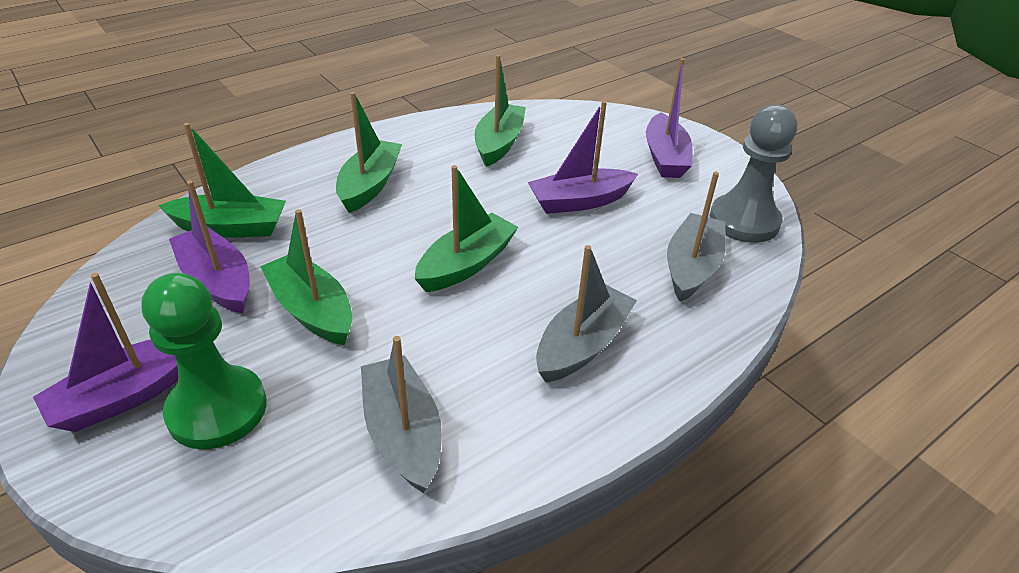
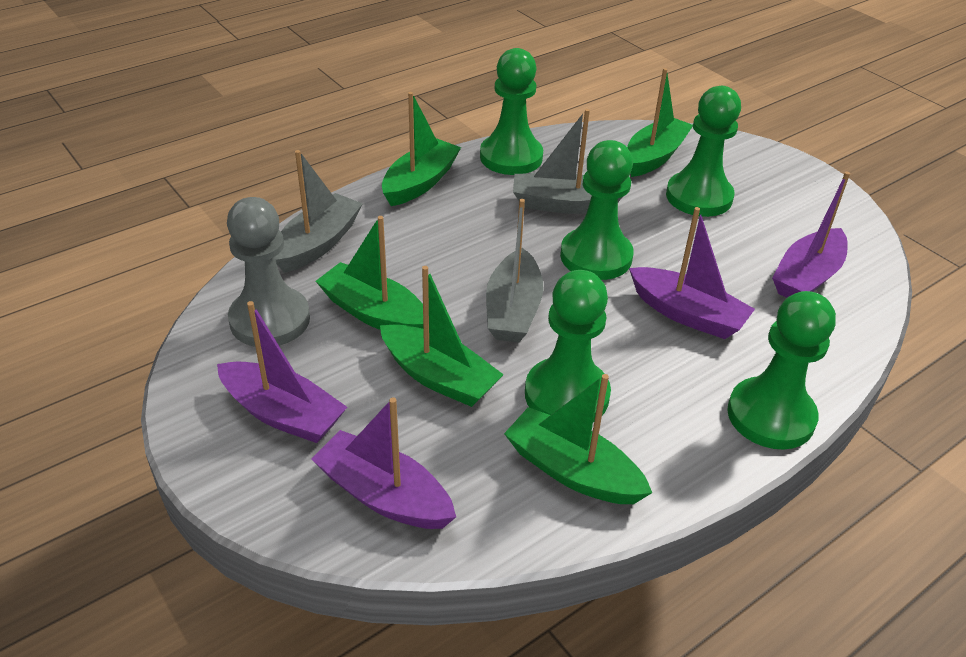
green pawn: 1 -> 5

